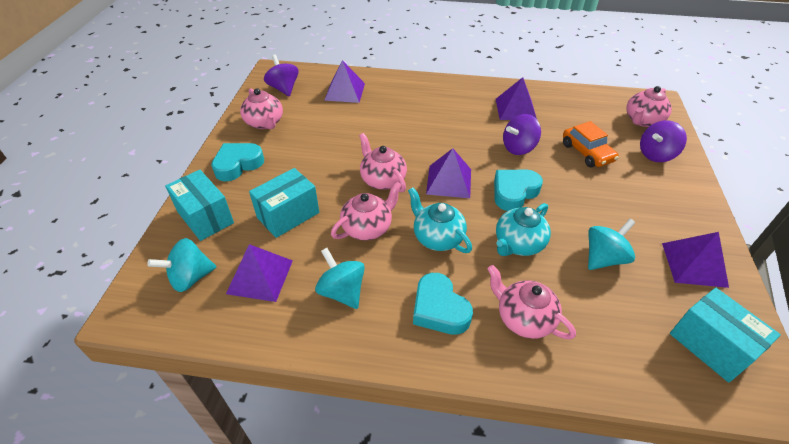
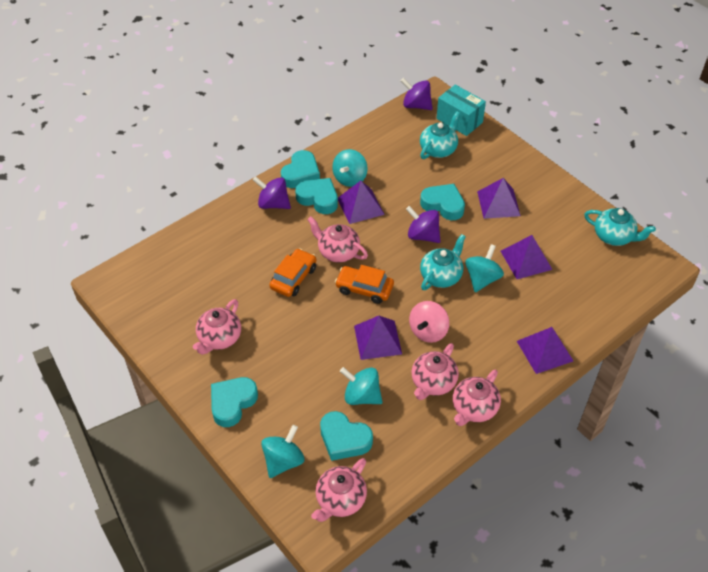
orange car: 1 -> 2
pink spinning top: 0 -> 1
turquoise box: 3 -> 1
turquoise heart: 3 -> 5
turquoise spinning top: 3 -> 4
turquoise teapot: 2 -> 3

